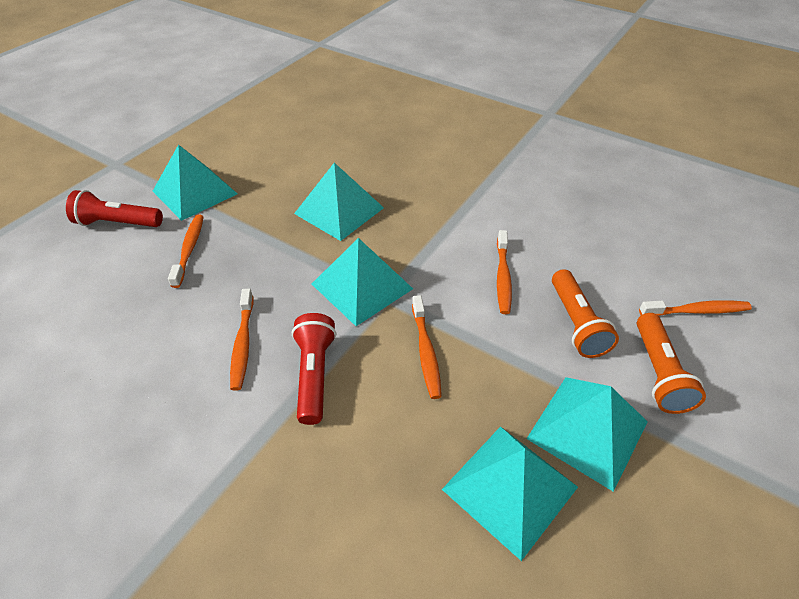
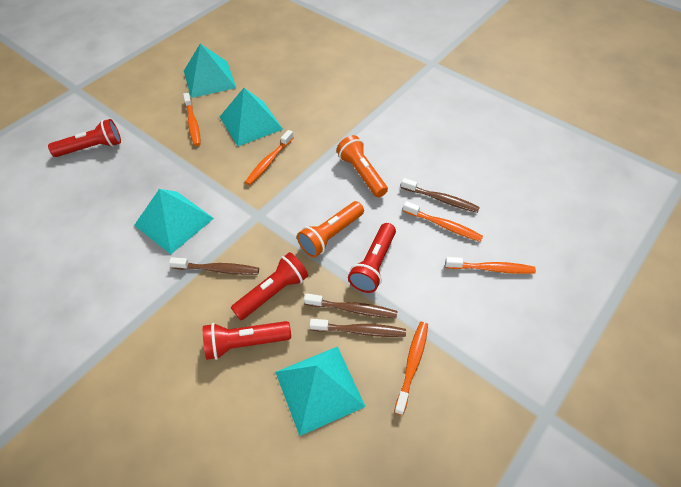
brown toothbrush: 0 -> 4
red flashlight: 2 -> 4
turquoise pyramid: 5 -> 4

